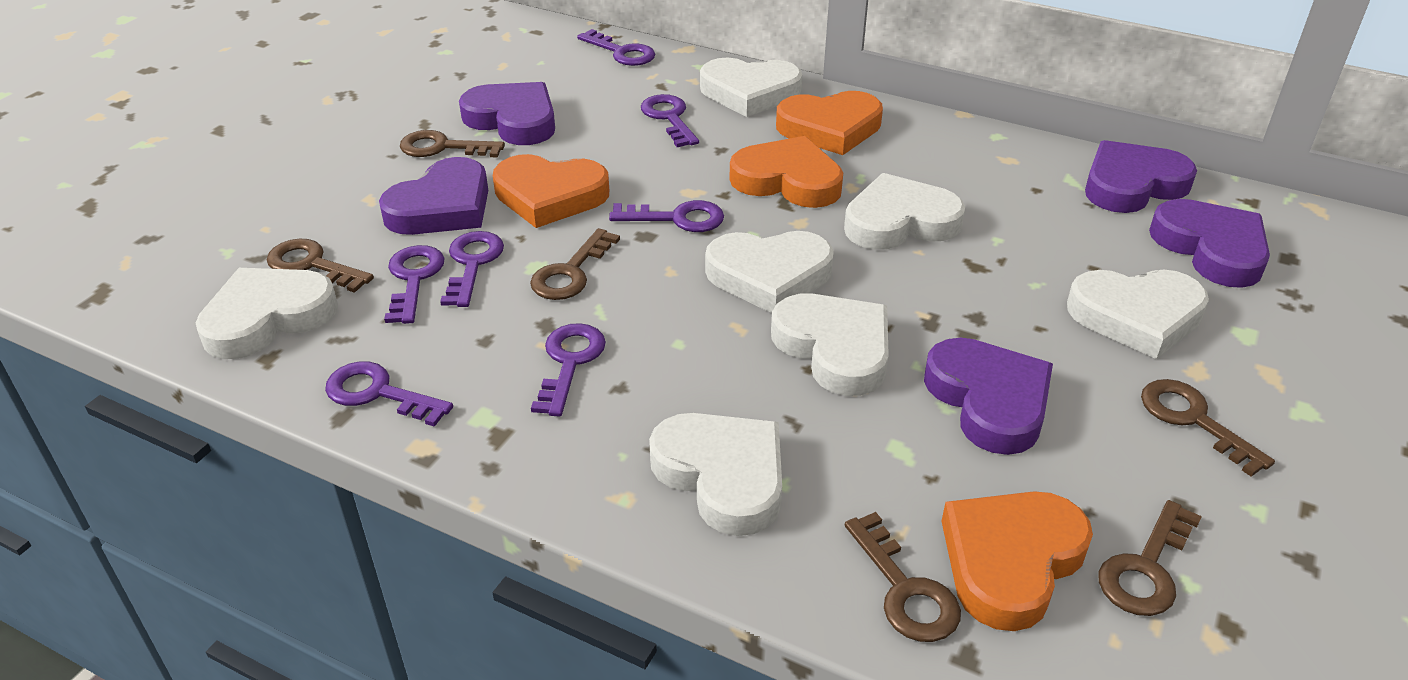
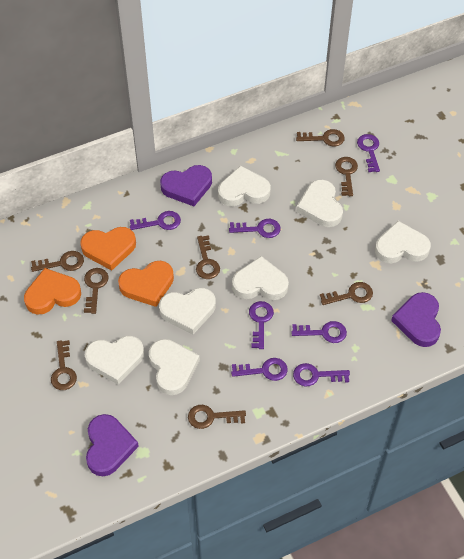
brown key: 6 -> 8
orange heart: 4 -> 3
purple heart: 5 -> 3

